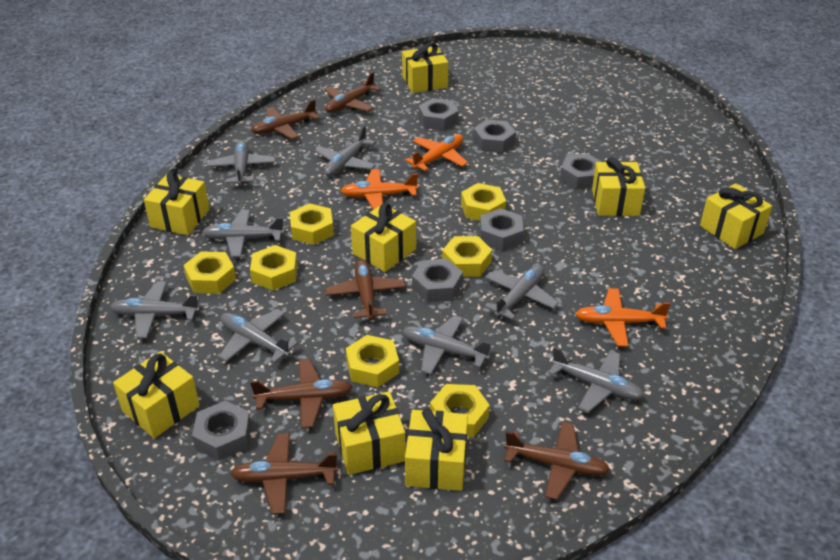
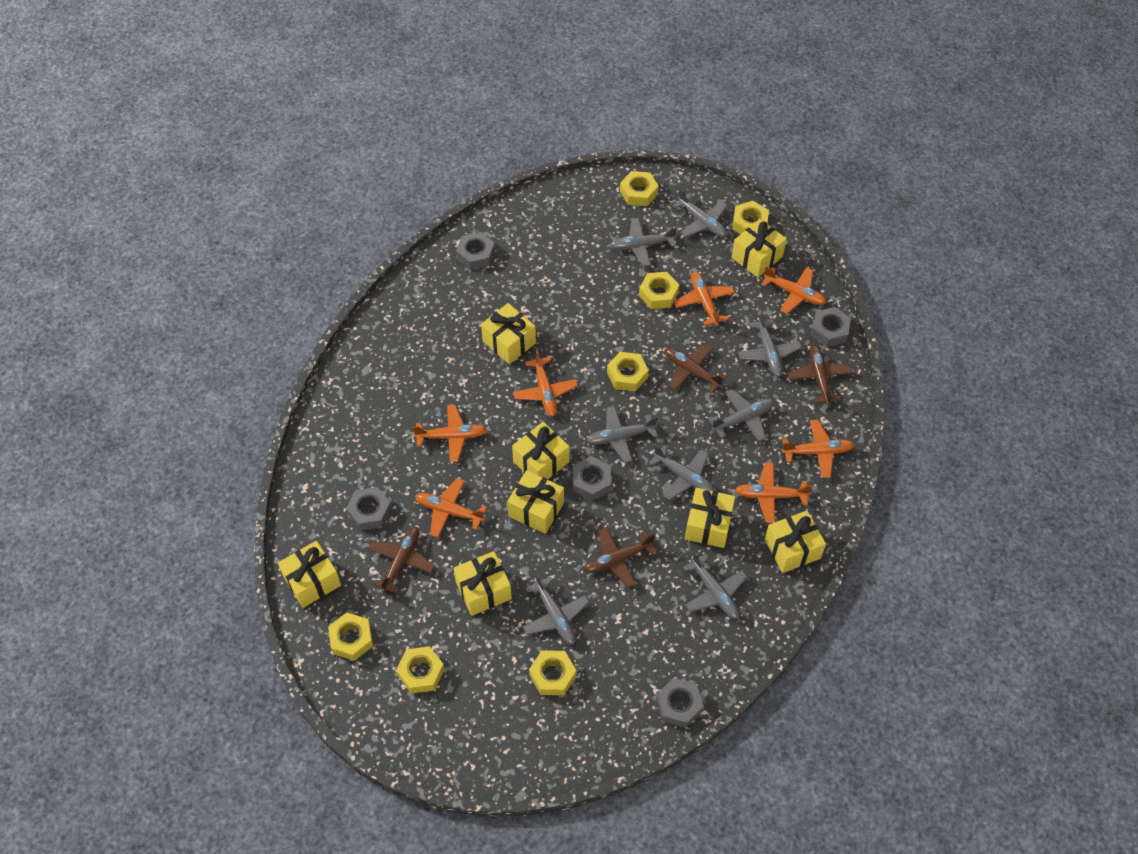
brown plane: 6 -> 4
grey nut: 6 -> 5
orange plane: 3 -> 7

